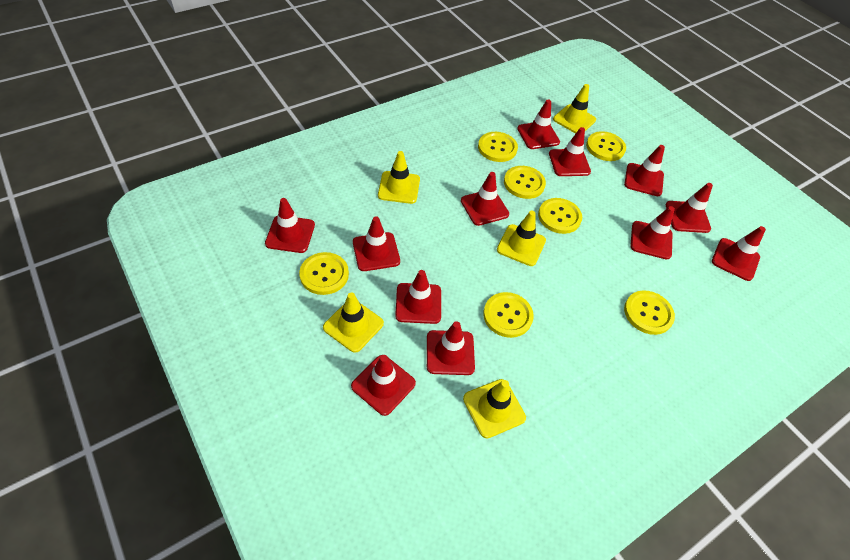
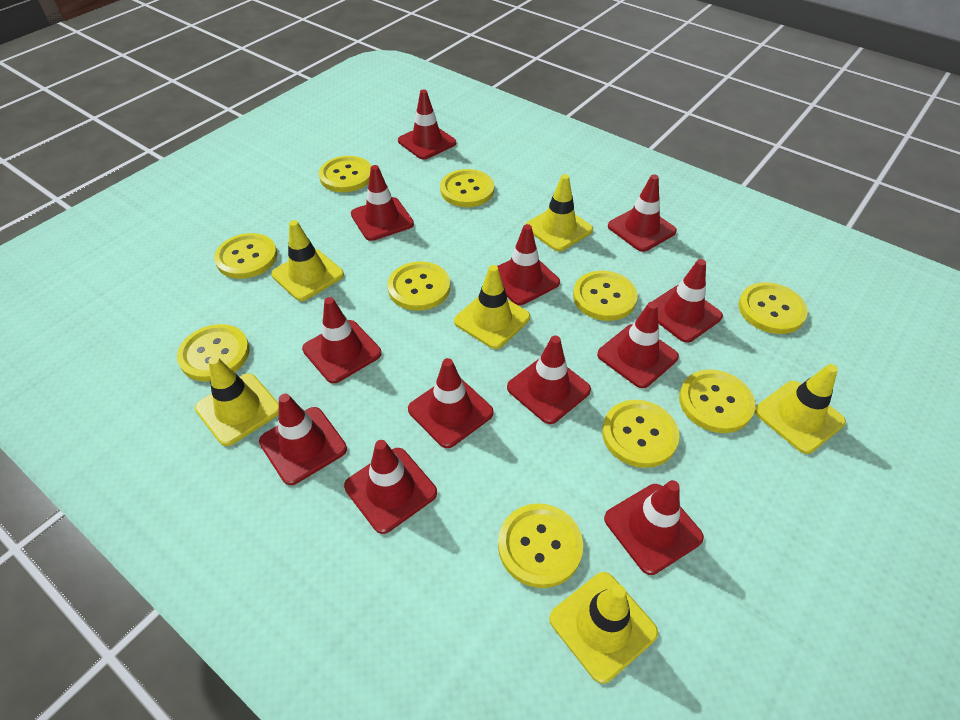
yellow button: 7 -> 10
yellow traffic cone: 5 -> 6

